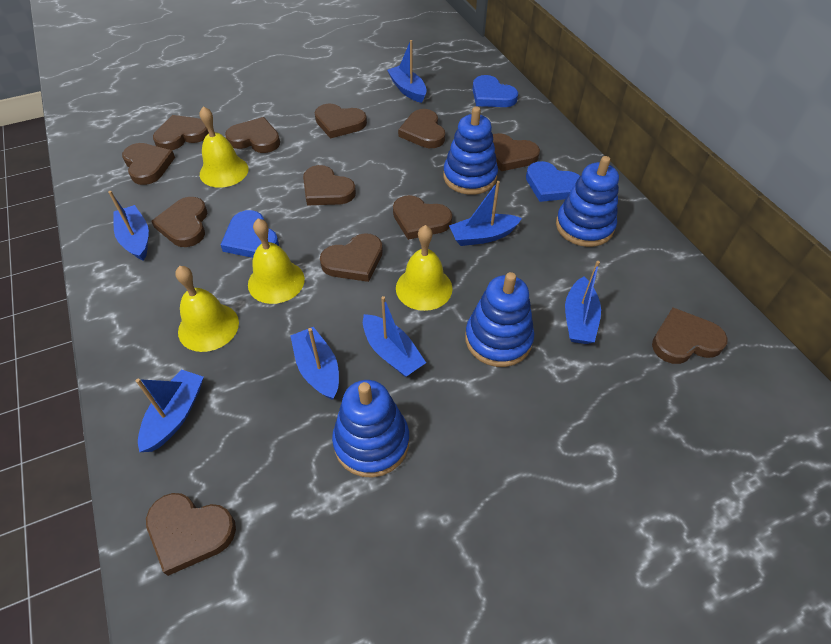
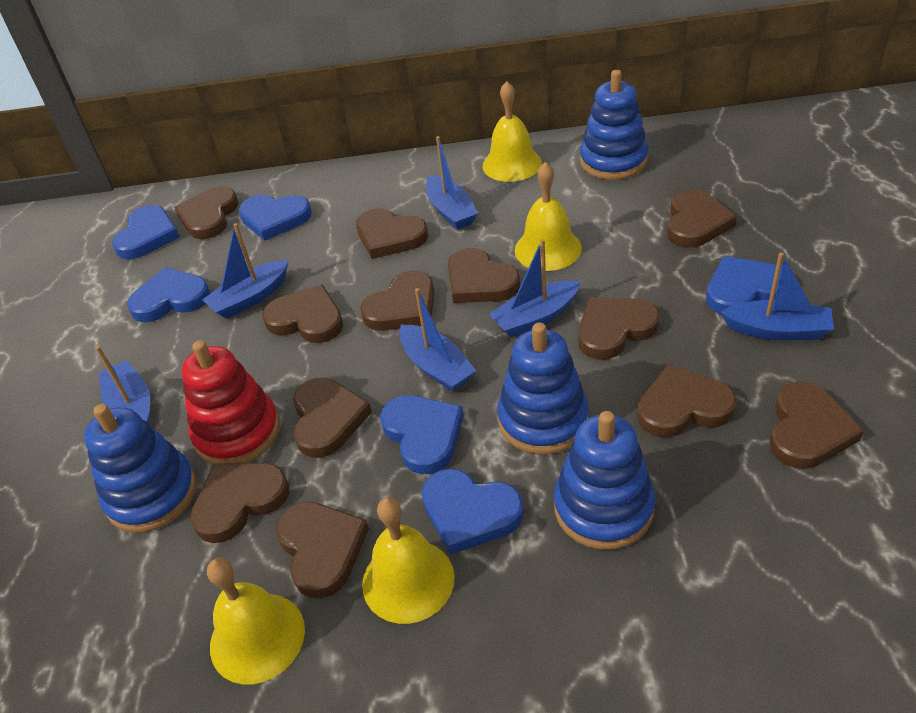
blue boat: 7 -> 6
blue heart: 3 -> 6
red stacking toy: 0 -> 1

